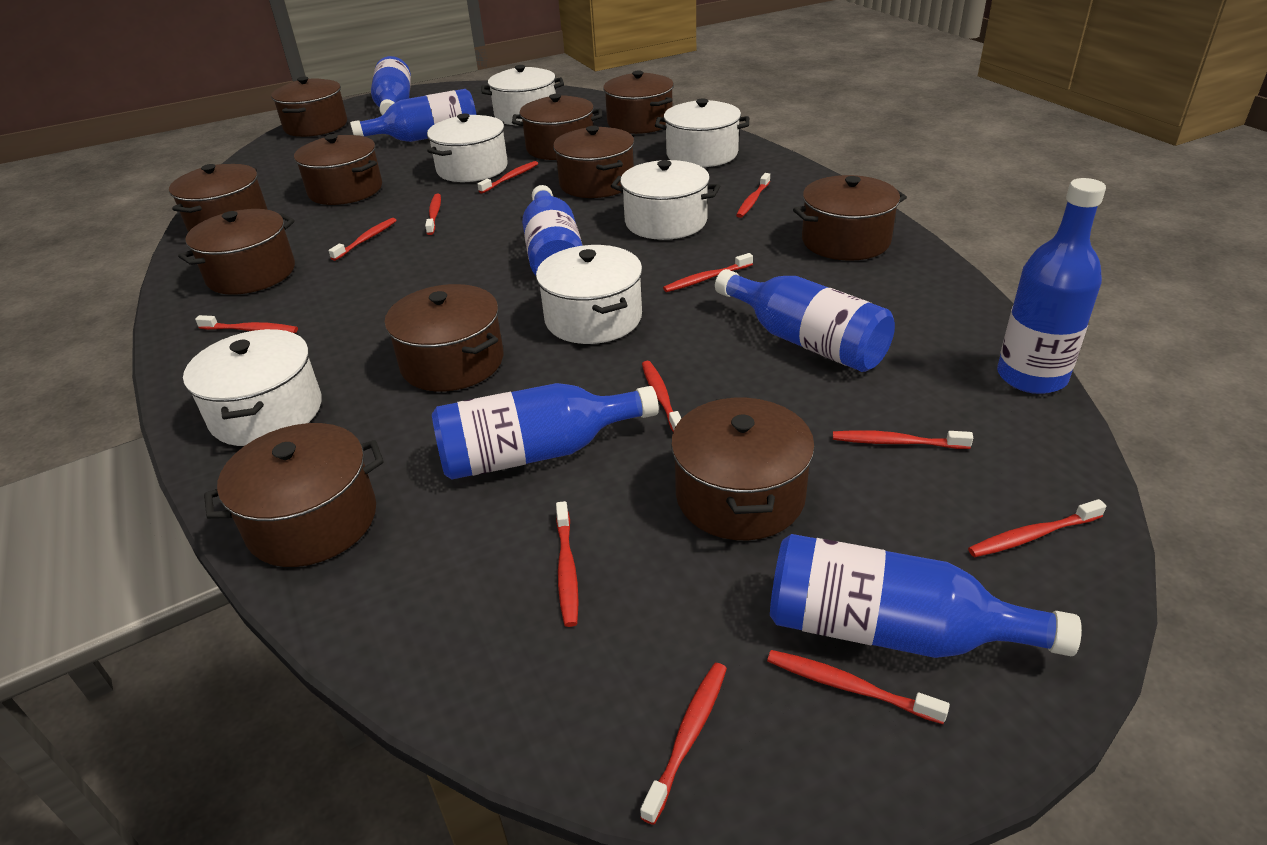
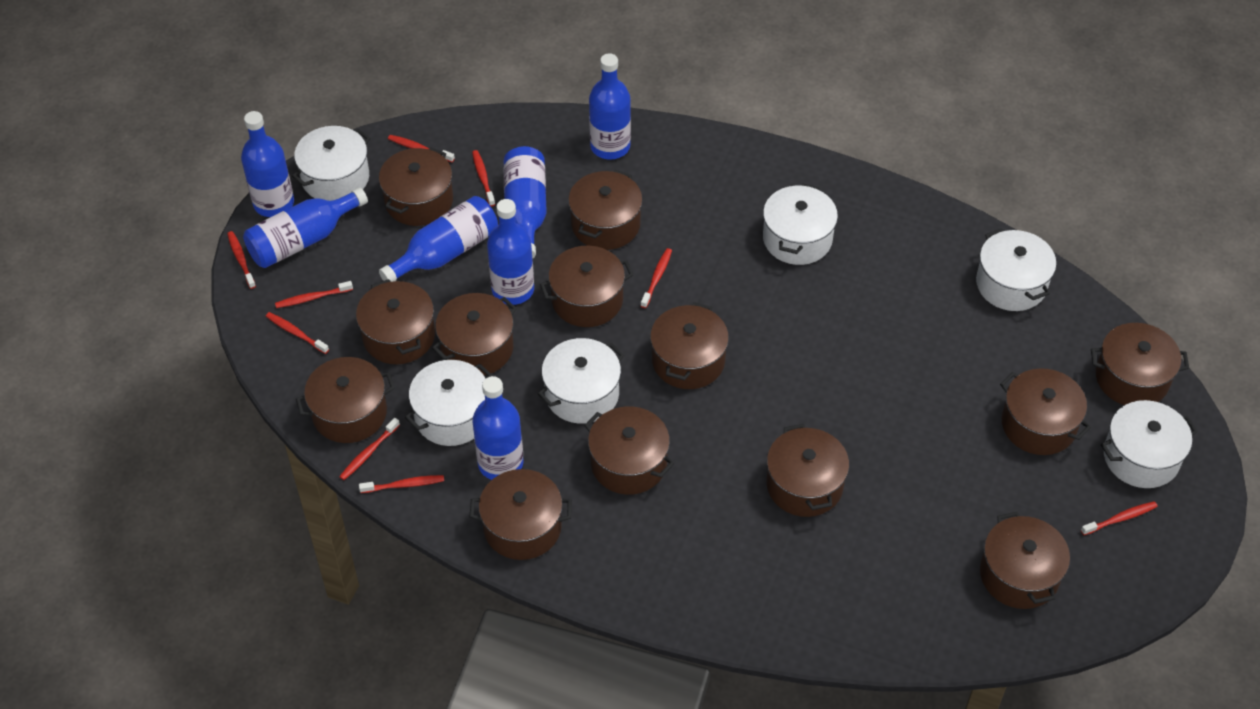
brown pot: 11 -> 13
red toothbrush: 12 -> 9

